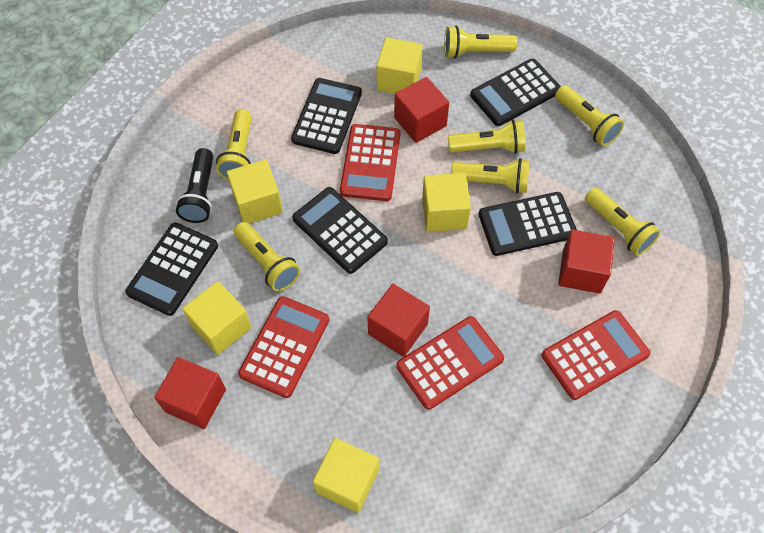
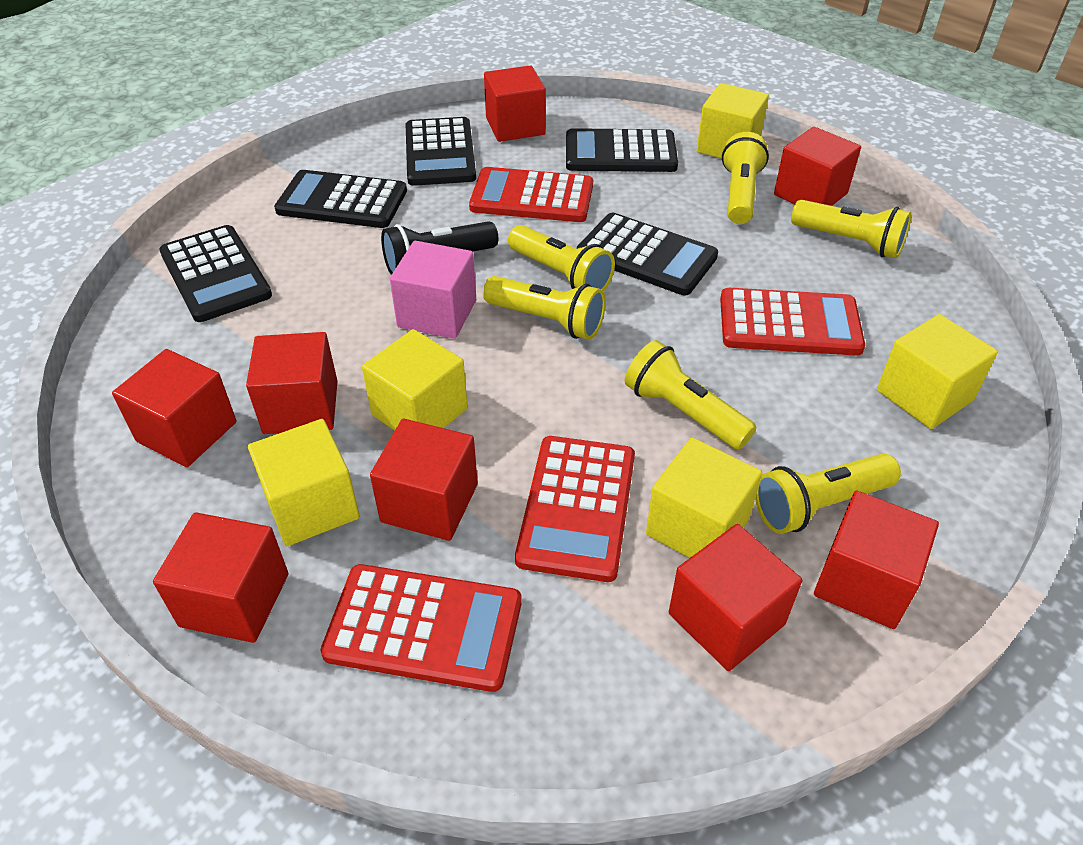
pink cube: 0 -> 1
red cube: 4 -> 8
yellow flashlight: 7 -> 6

